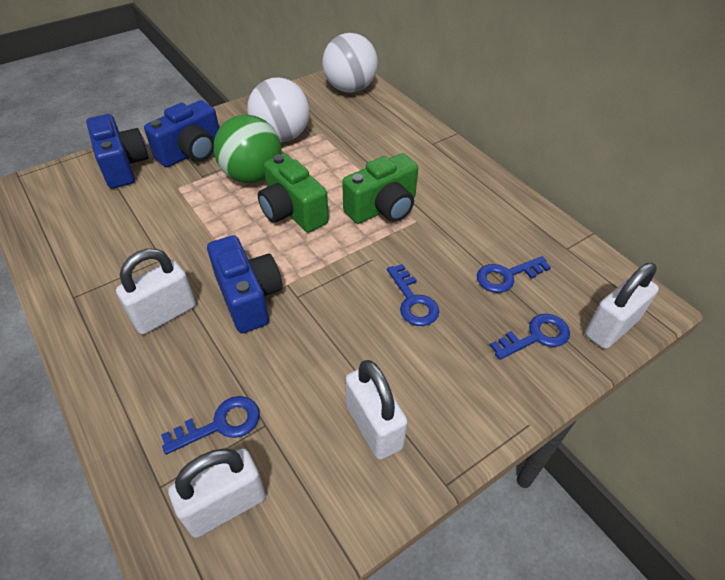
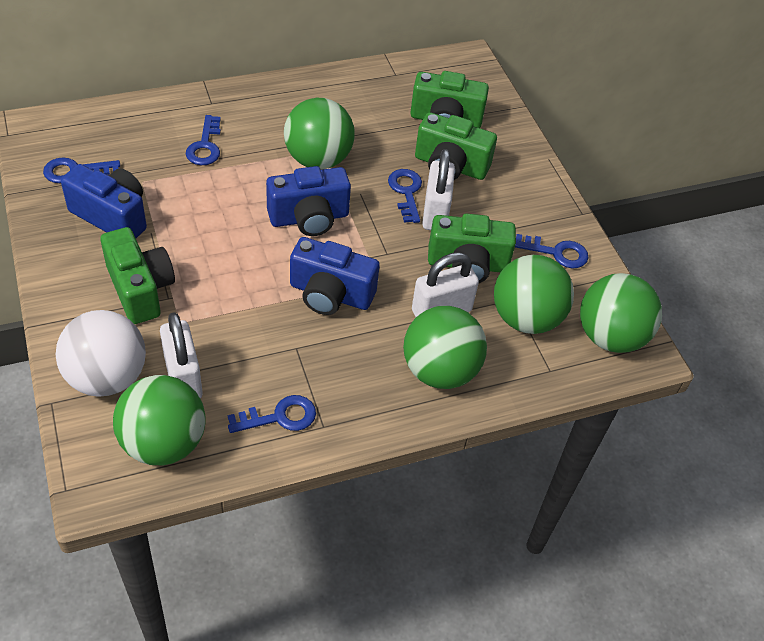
blue key: 4 -> 5
green ball: 1 -> 5
green camera: 2 -> 4
white ball: 2 -> 1
white padlock: 4 -> 3

